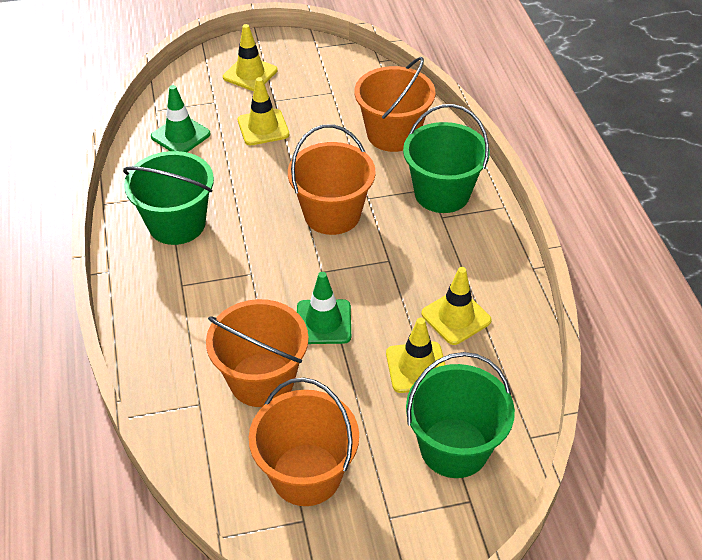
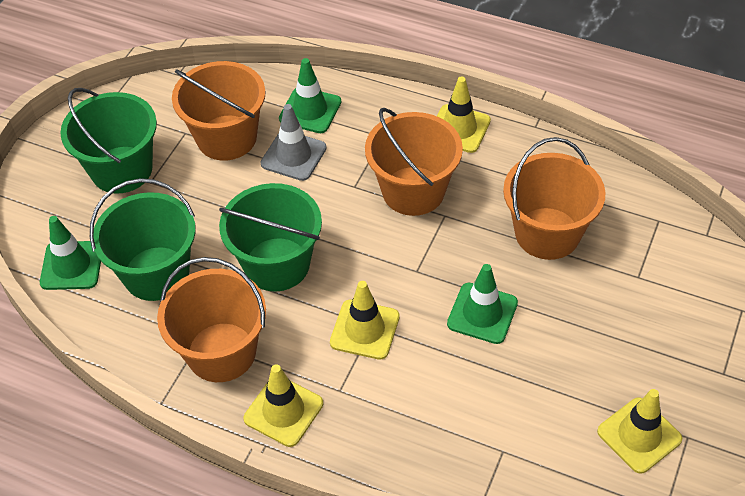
green traffic cone: 2 -> 3
grey traffic cone: 0 -> 1

